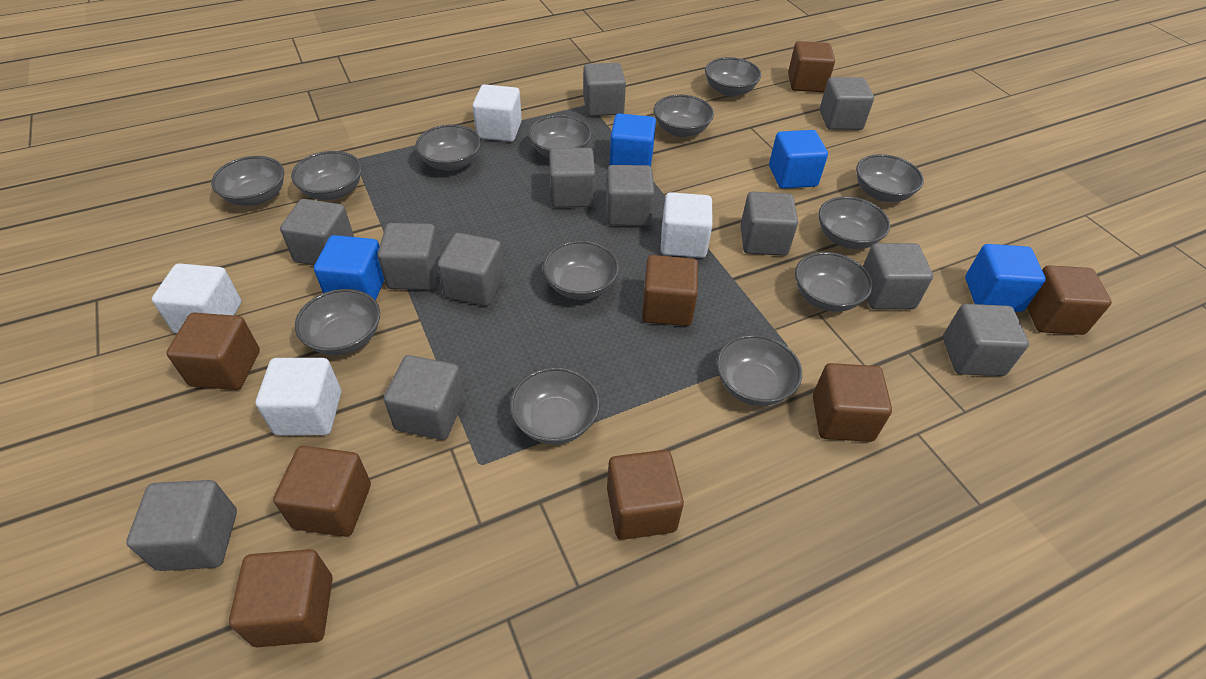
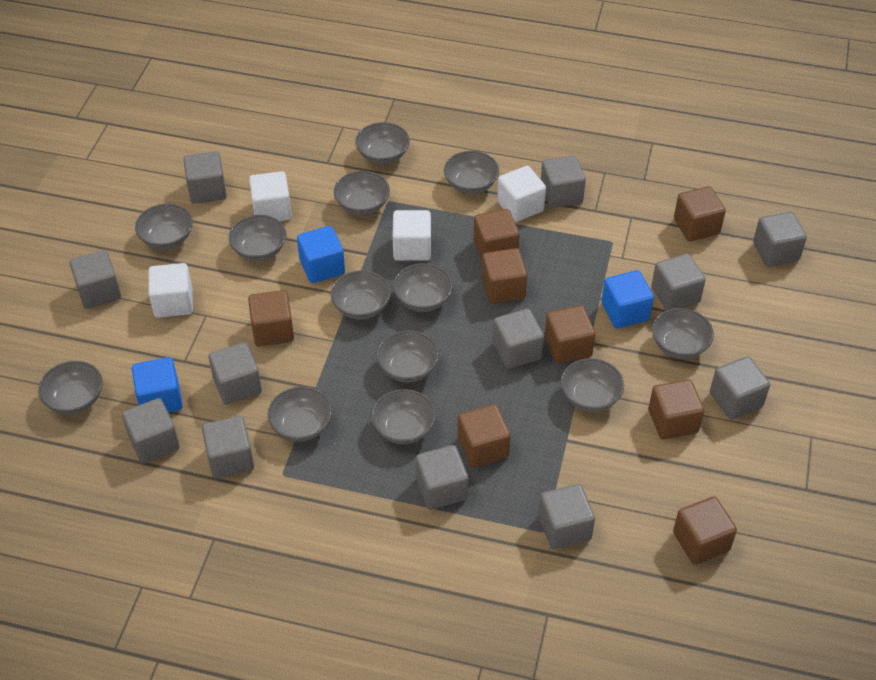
blue cube: 4 -> 3

